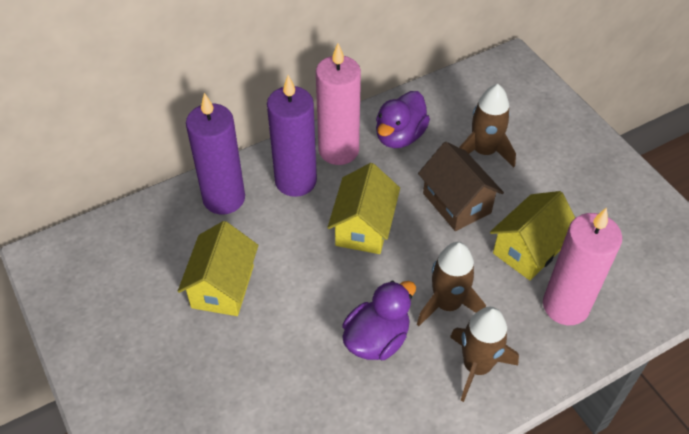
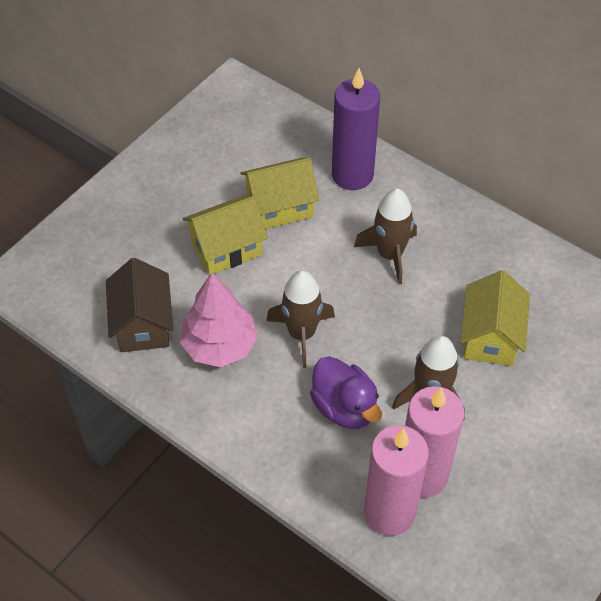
pink tree: 0 -> 1
purple candle: 2 -> 1
purple duck: 2 -> 1

